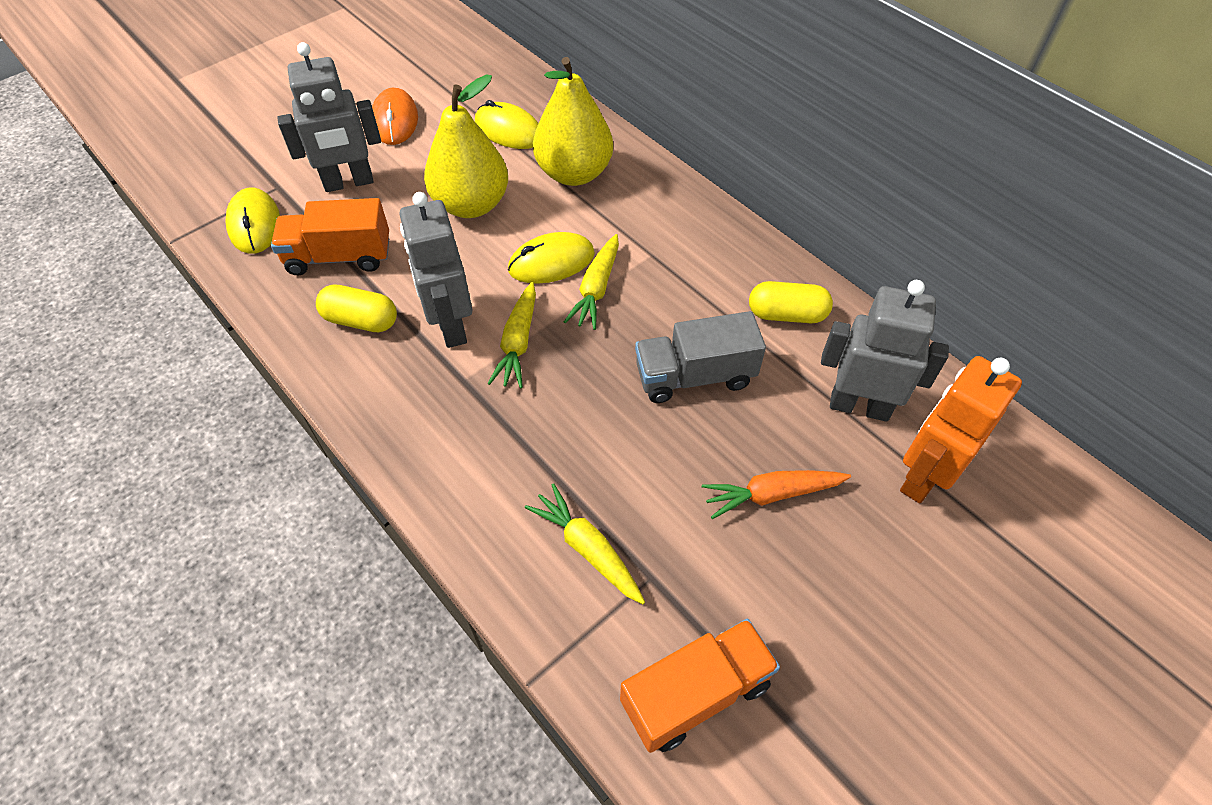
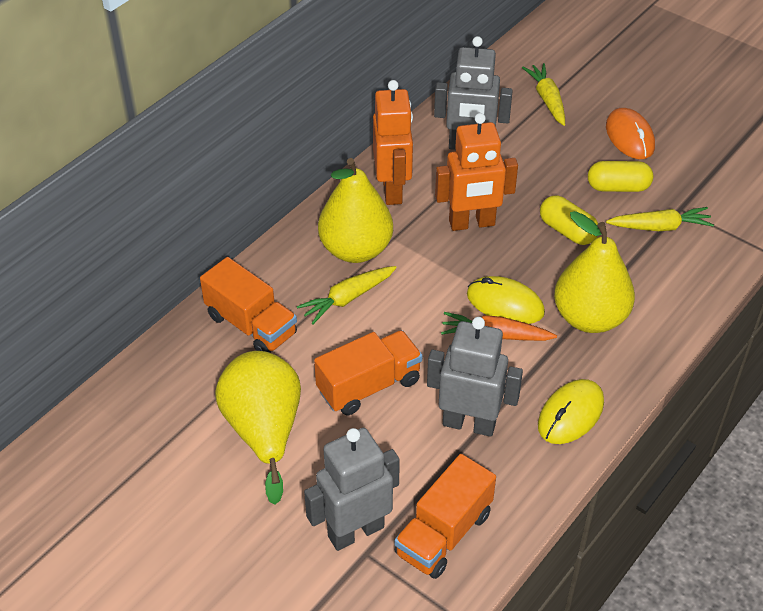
grey truck: 1 -> 0
orange robot: 1 -> 2
orange truck: 2 -> 3
yellow mouse: 3 -> 2
yellow pear: 2 -> 3

